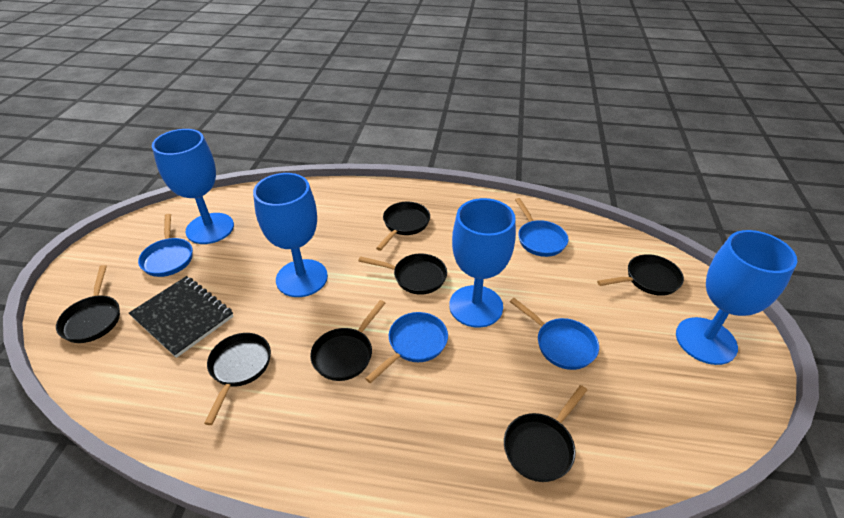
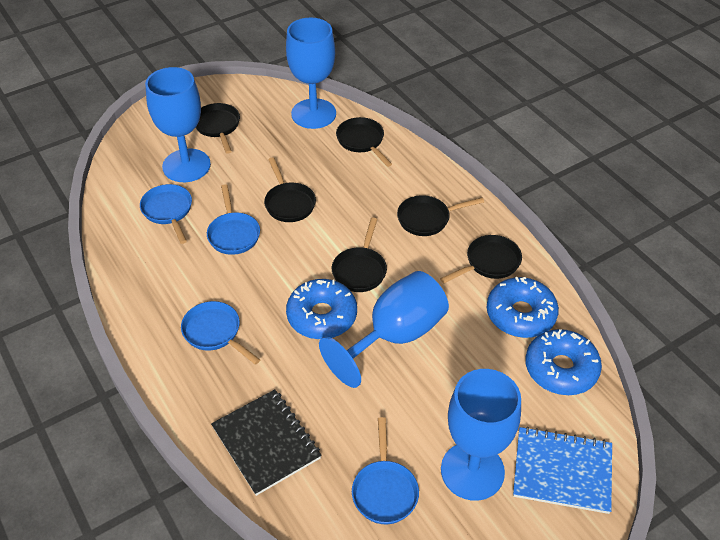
black pan: 7 -> 6
blue donut: 0 -> 3
blue notebook: 0 -> 1

